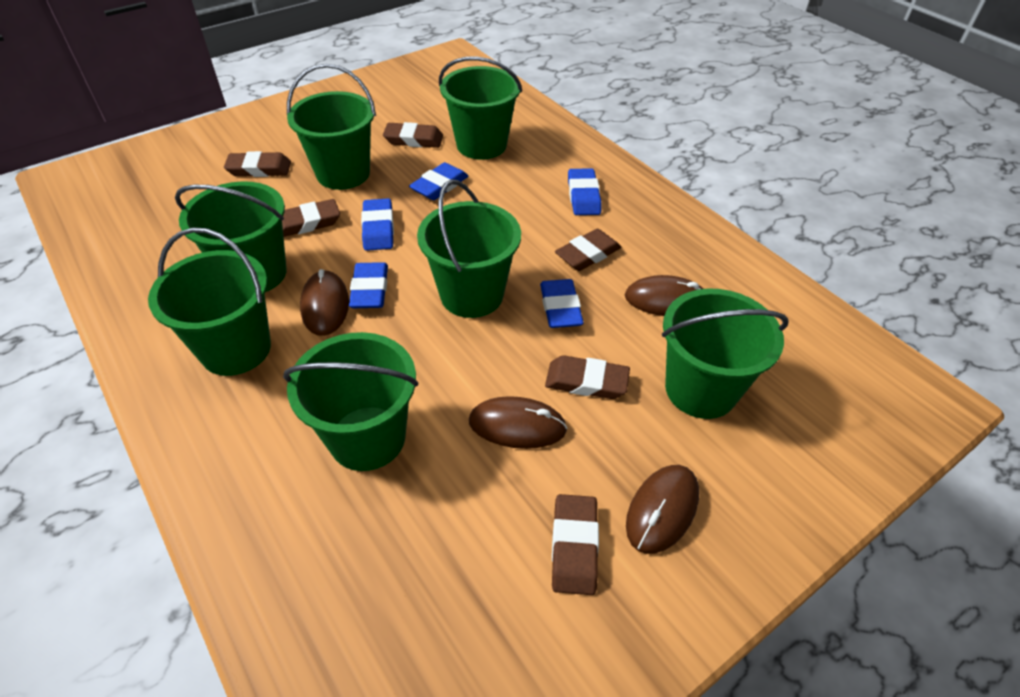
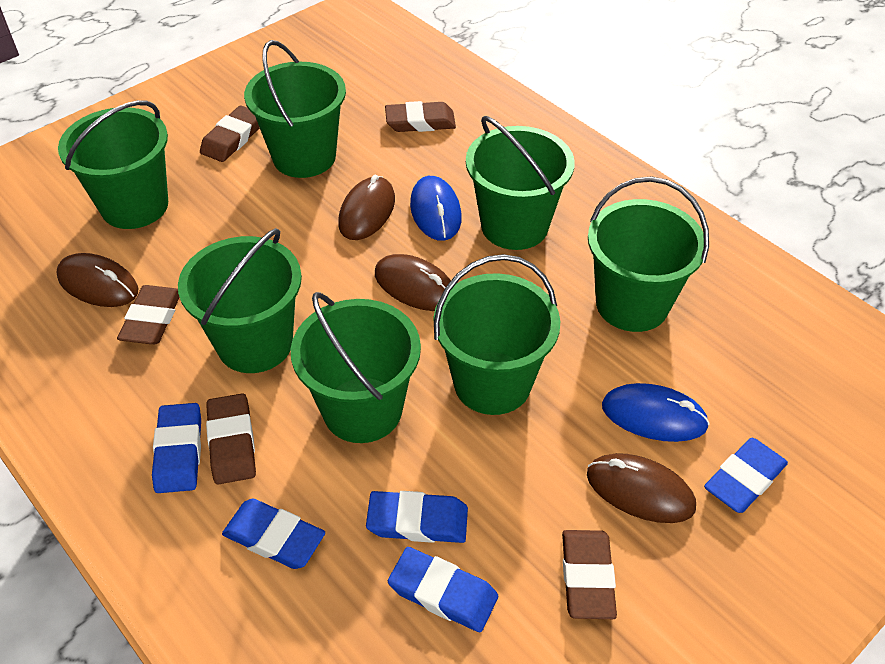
blue mouse: 0 -> 2
brown eraser: 6 -> 5

